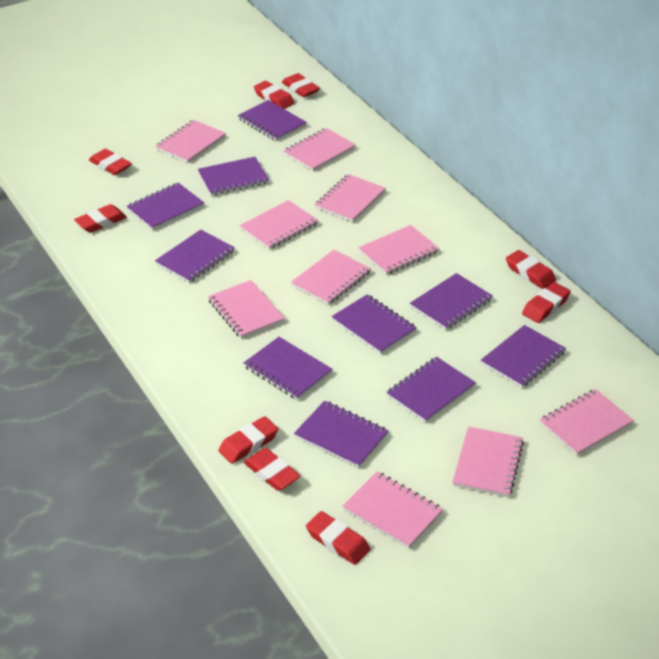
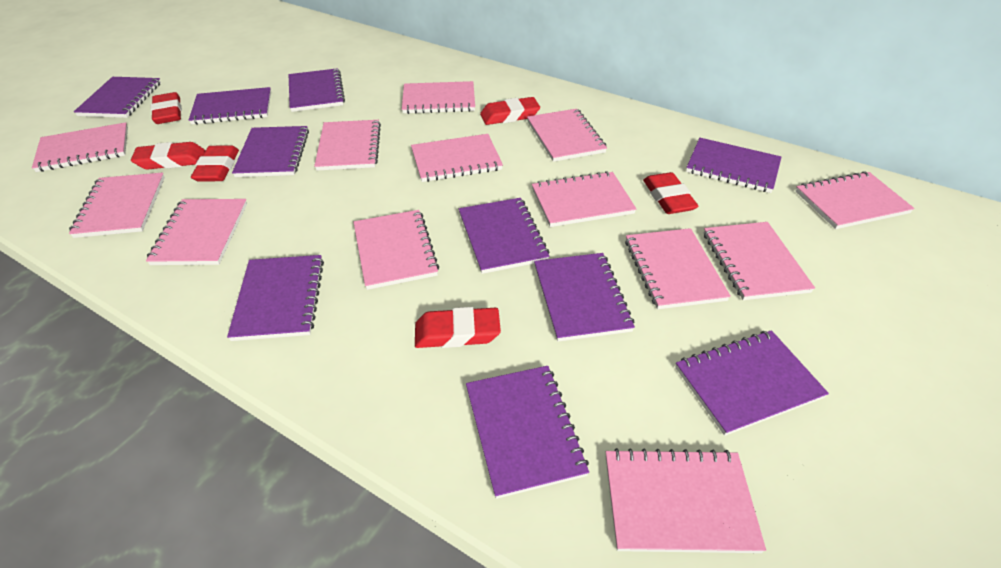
pink notebook: 10 -> 13
red eraser: 9 -> 6

